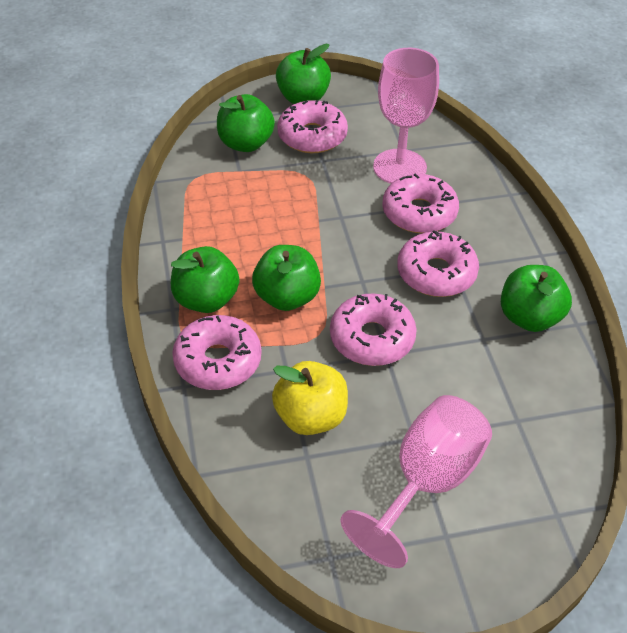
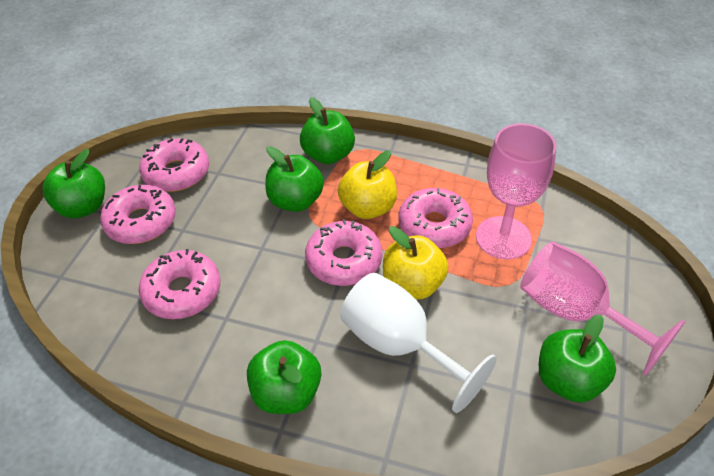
white goblet: 0 -> 1
yellow apple: 1 -> 2

